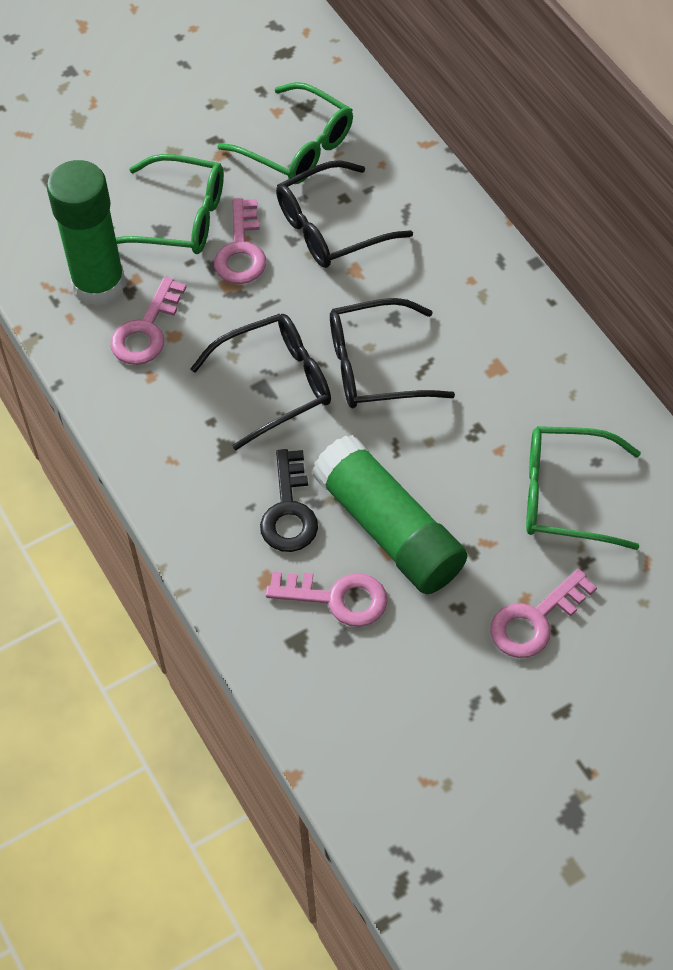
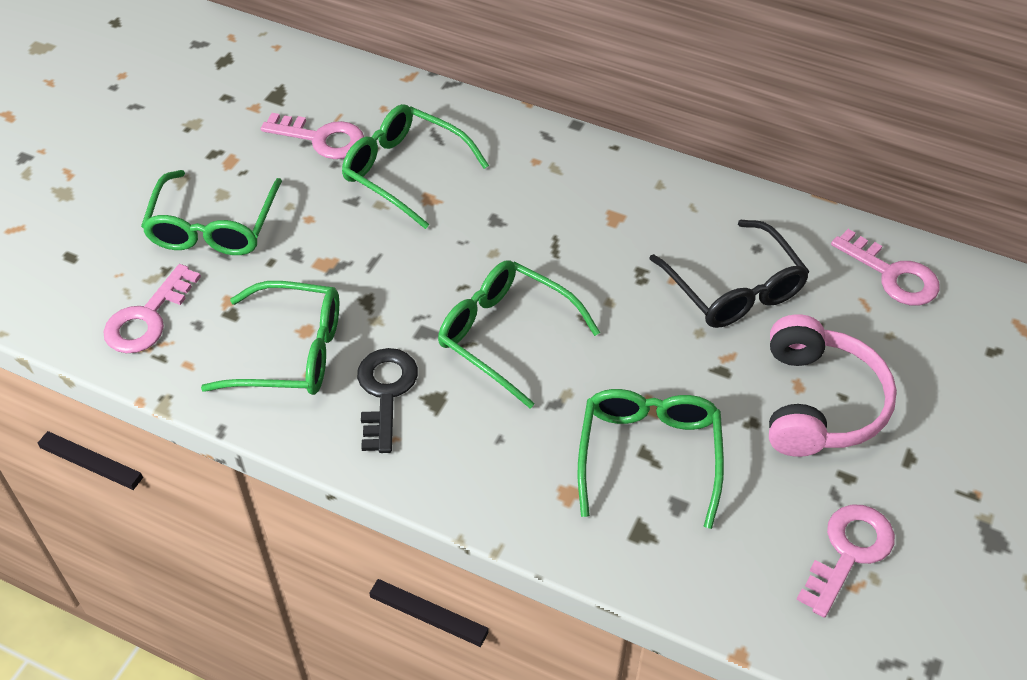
black glasses: 3 -> 1
green glasses: 3 -> 5
green glue stick: 2 -> 0
pink headphones: 0 -> 1

